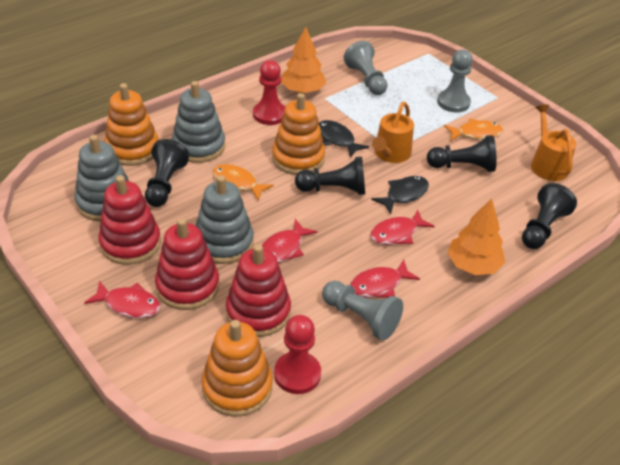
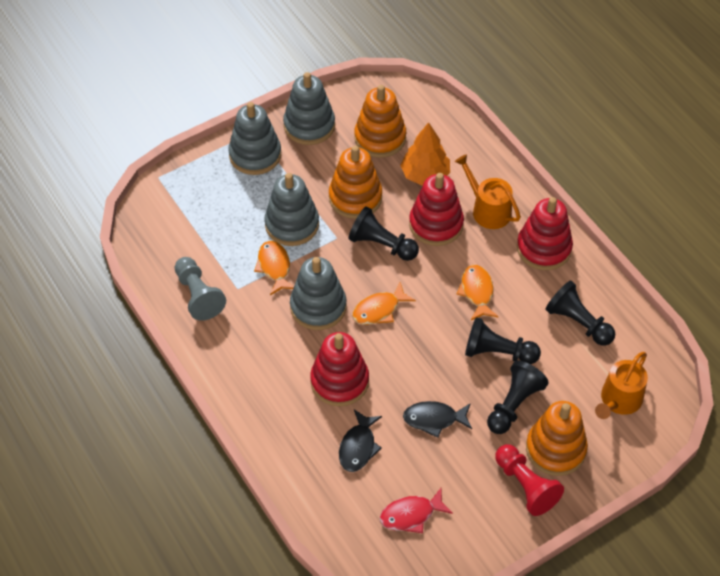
grey pawn: 3 -> 1
grey stacking toy: 3 -> 4
orange fish: 2 -> 3
orange tree: 2 -> 1
red fish: 4 -> 1
red pawn: 2 -> 1

